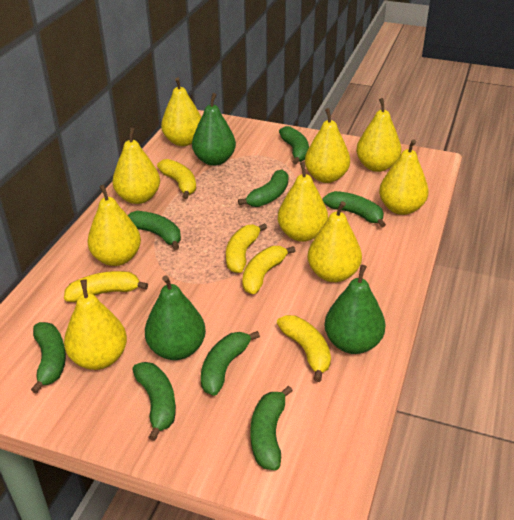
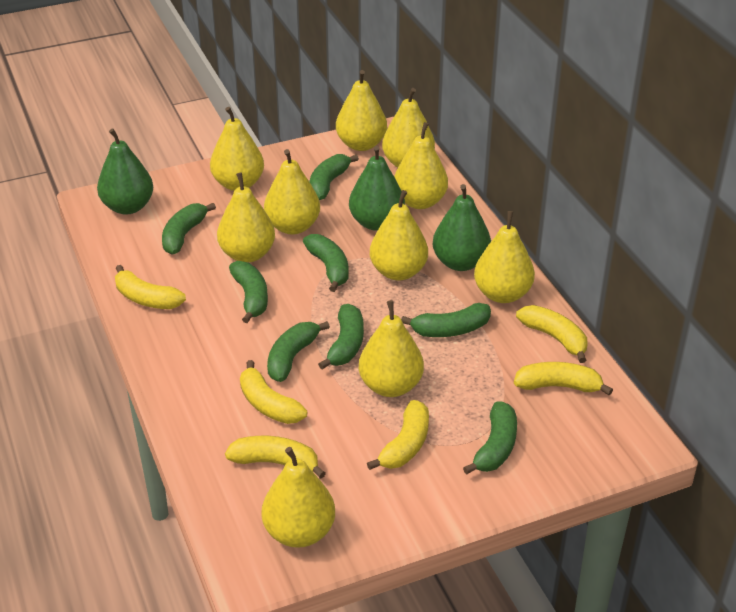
yellow banana: 5 -> 6
yellow pear: 9 -> 10

